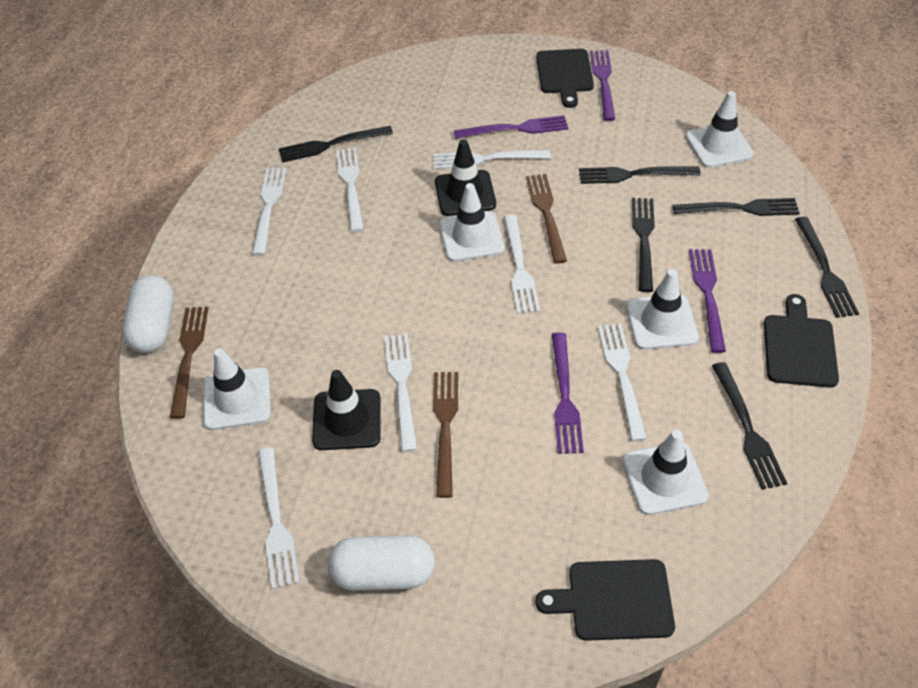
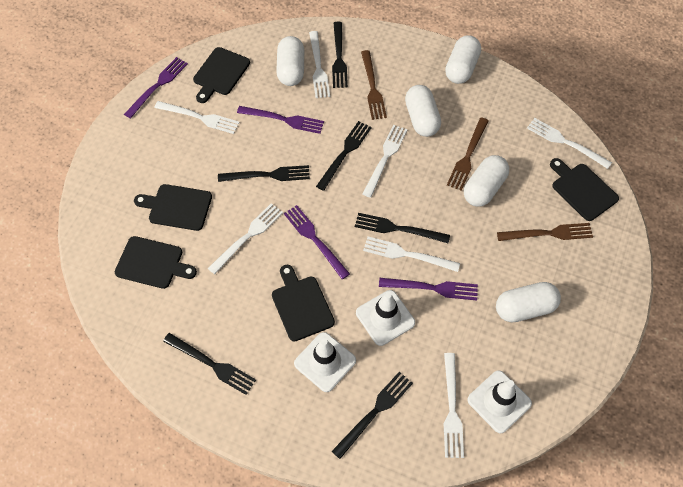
black cutting board: 3 -> 5
black traffic cone: 2 -> 0
white capsule: 2 -> 5
white traffic cone: 5 -> 3

